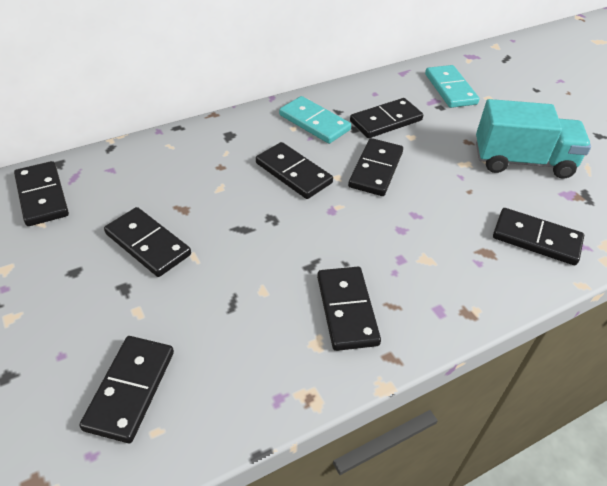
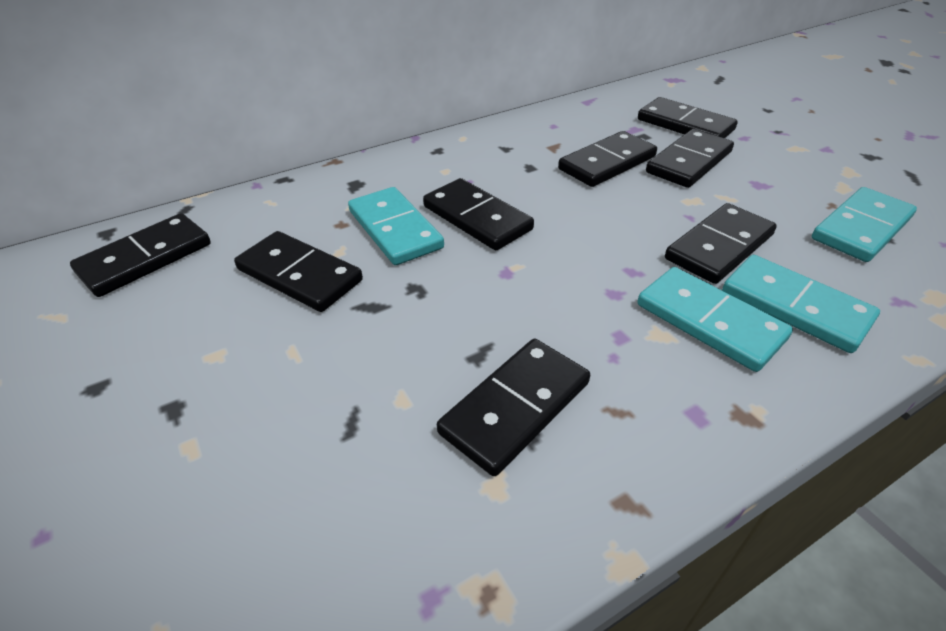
turquoise domino: 2 -> 4
turquoise truck: 1 -> 0

